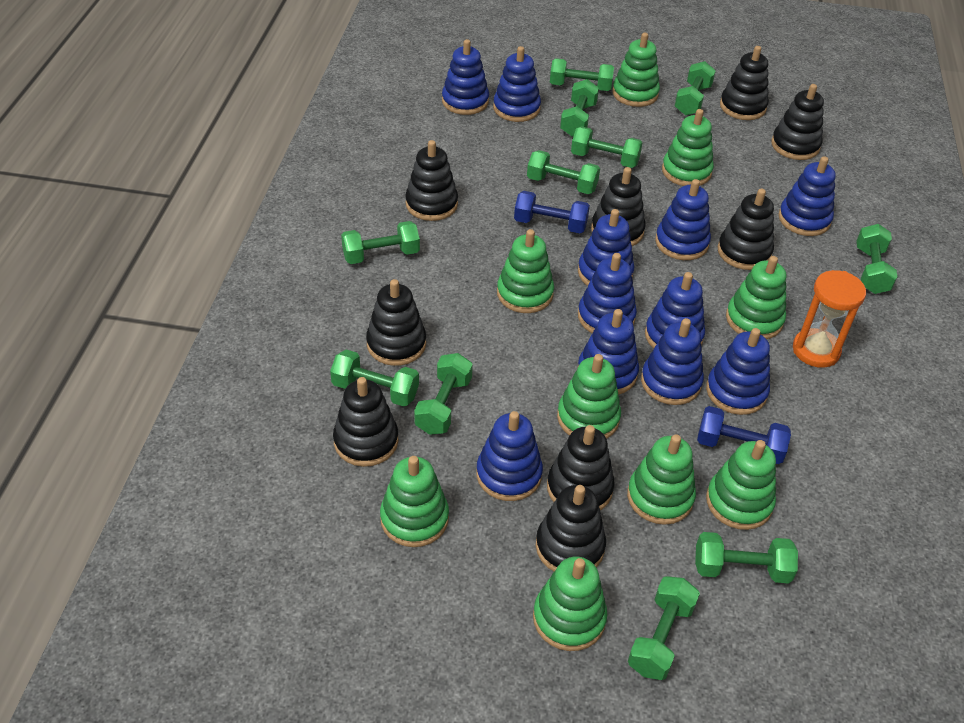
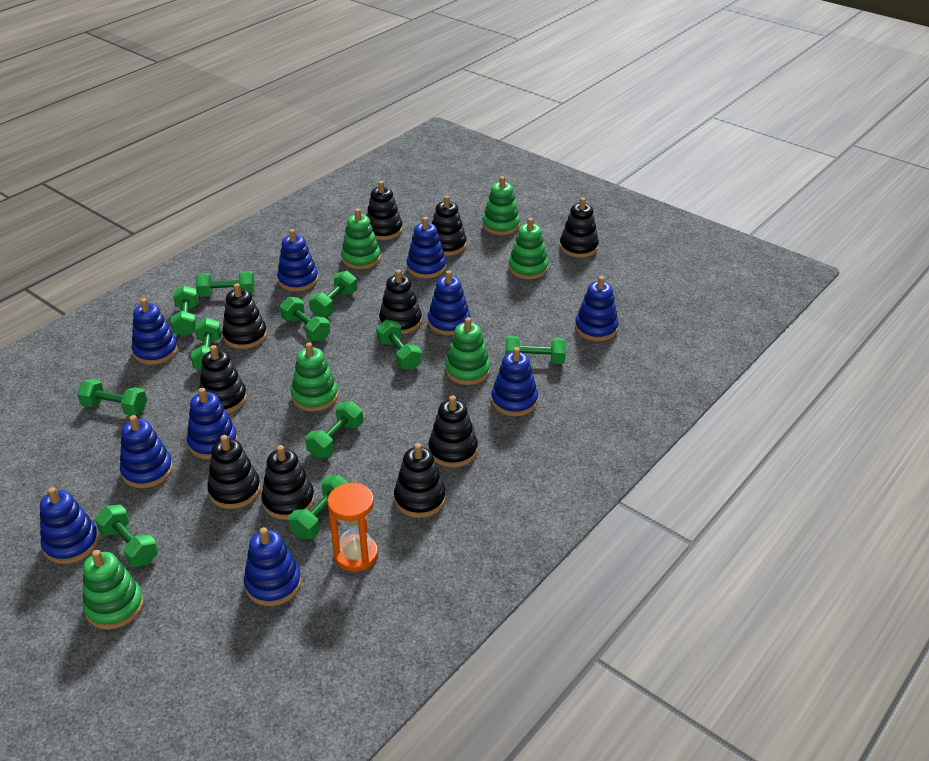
black stacking toy: 9 -> 10
blue dumbbell: 2 -> 0
blue stacking toy: 11 -> 10
green stacking toy: 9 -> 6

